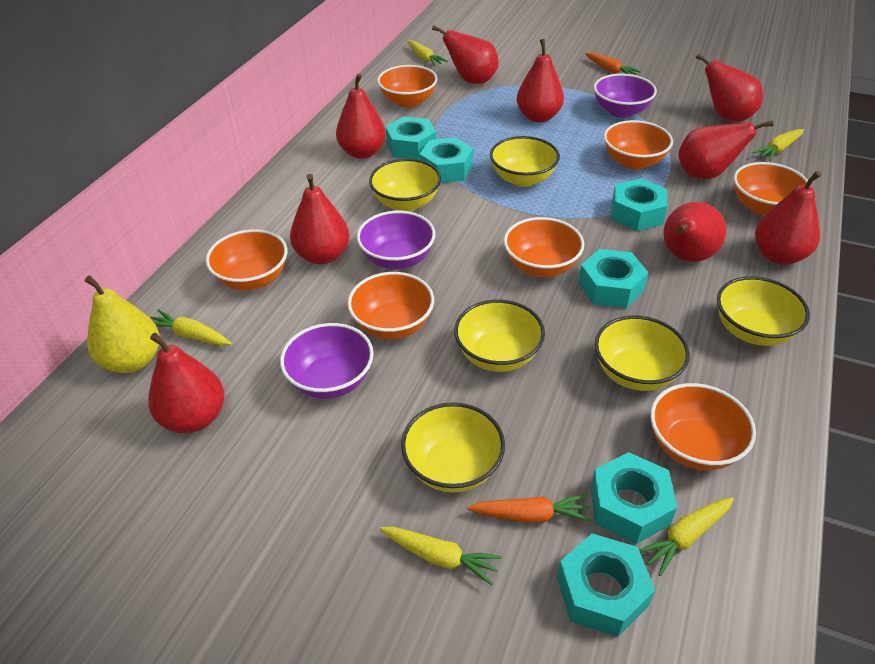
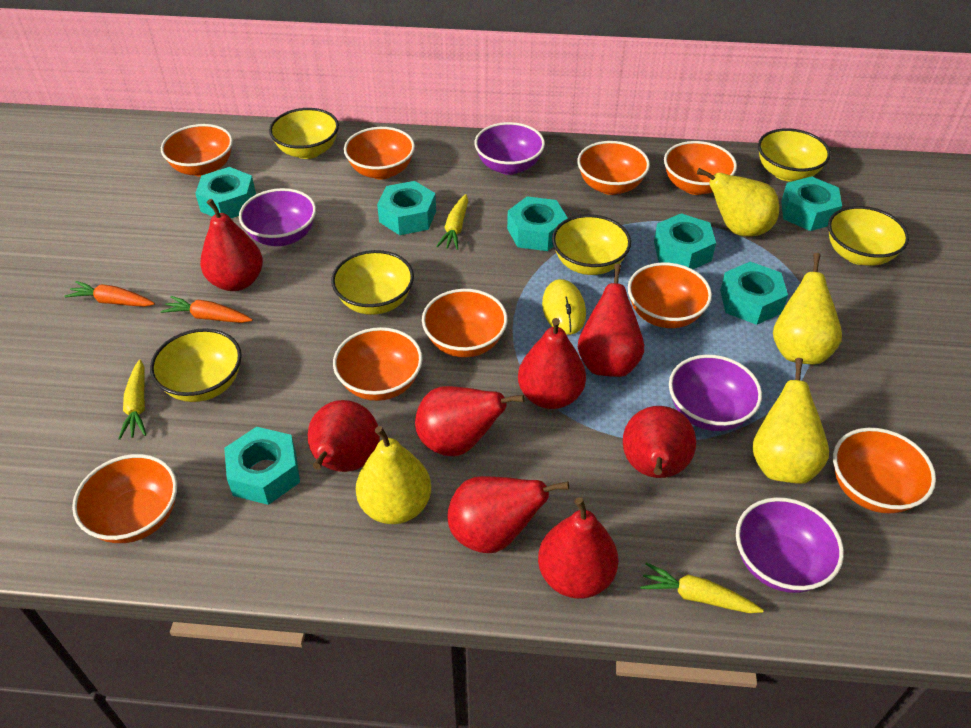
orange bowl: 7 -> 9
purple bowl: 3 -> 4
red pear: 9 -> 8
turquoise nut: 6 -> 7
yellow carrot: 5 -> 3
yellow mouse: 0 -> 1
yellow pear: 1 -> 4

